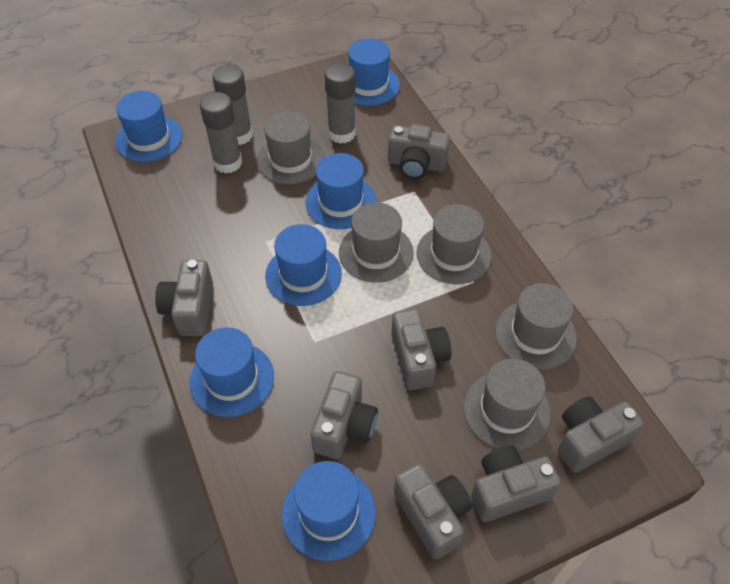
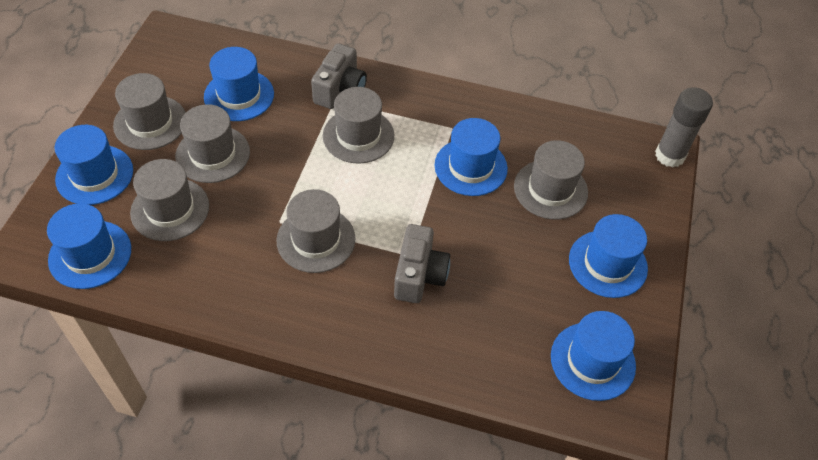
grey camera: 7 -> 2
grey glue stick: 3 -> 1
grey hat: 5 -> 6

